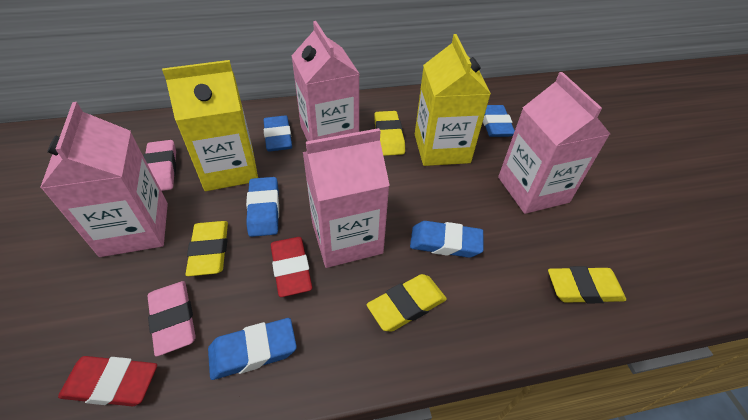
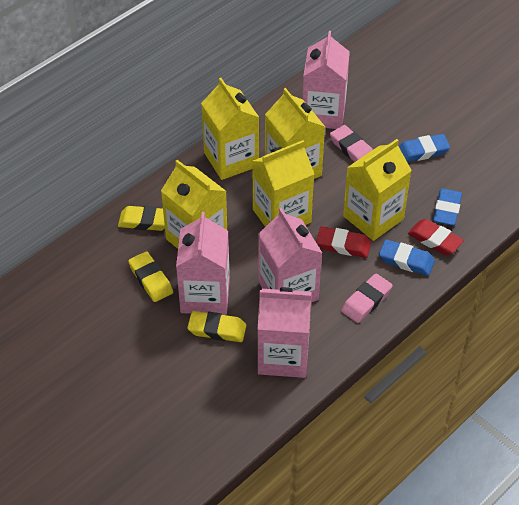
blue eraser: 5 -> 3
yellow carton: 2 -> 5
yellow eraser: 4 -> 3

